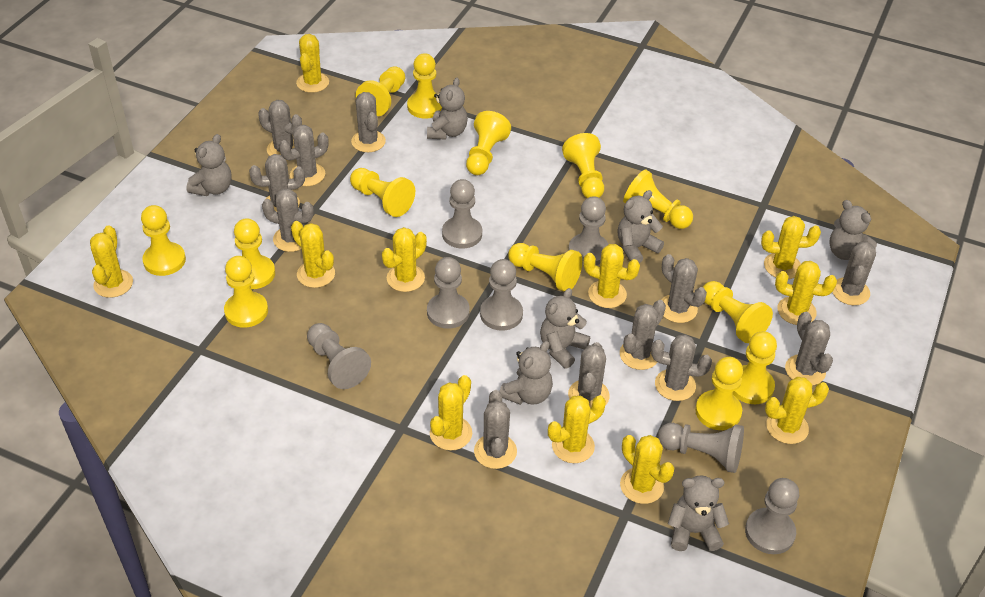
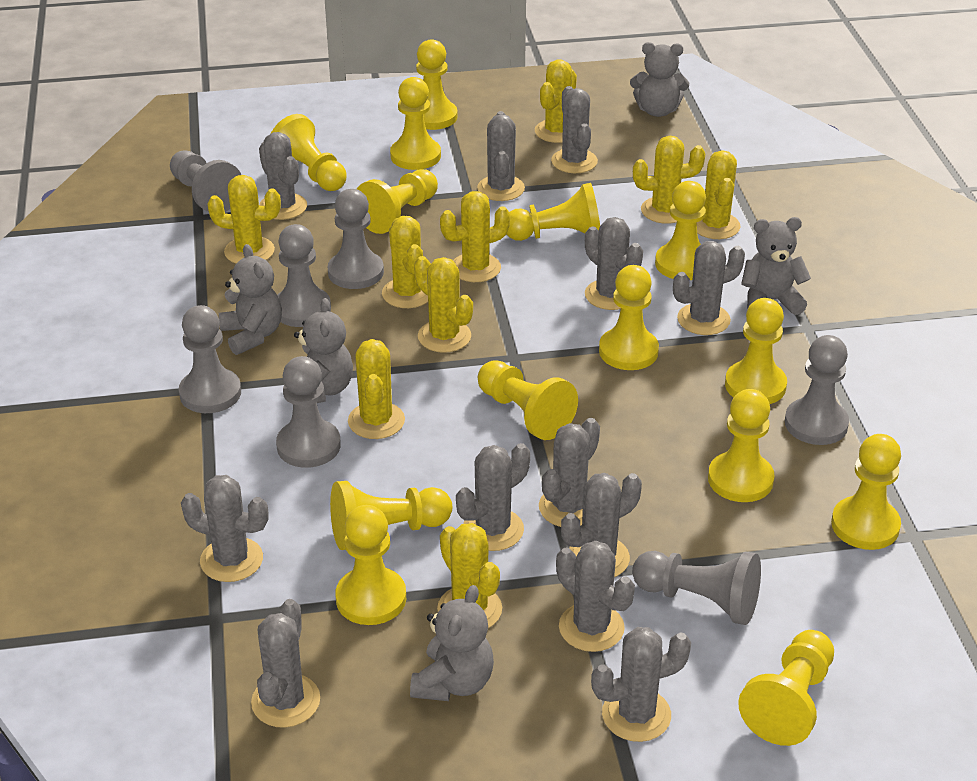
grey teddy bear: 7 -> 5
yellow cactus: 11 -> 9
yellow pawn: 13 -> 14

